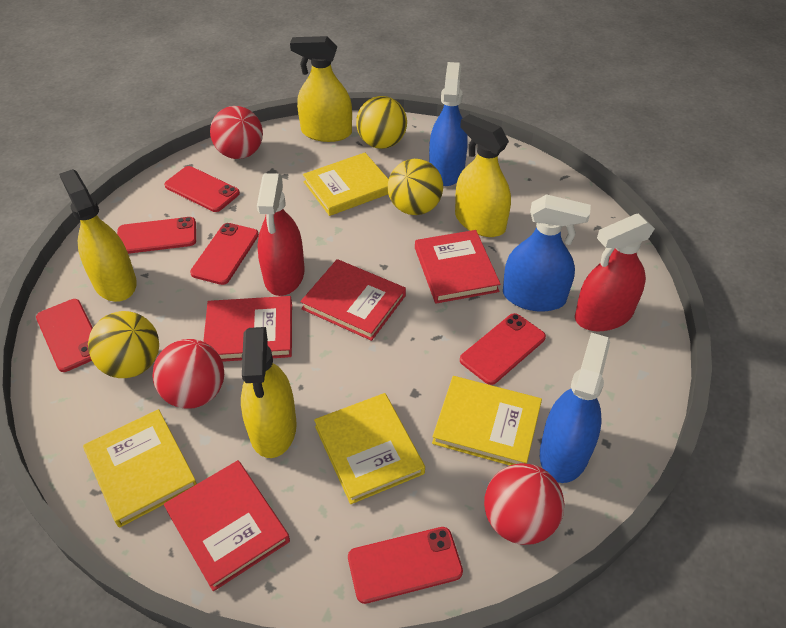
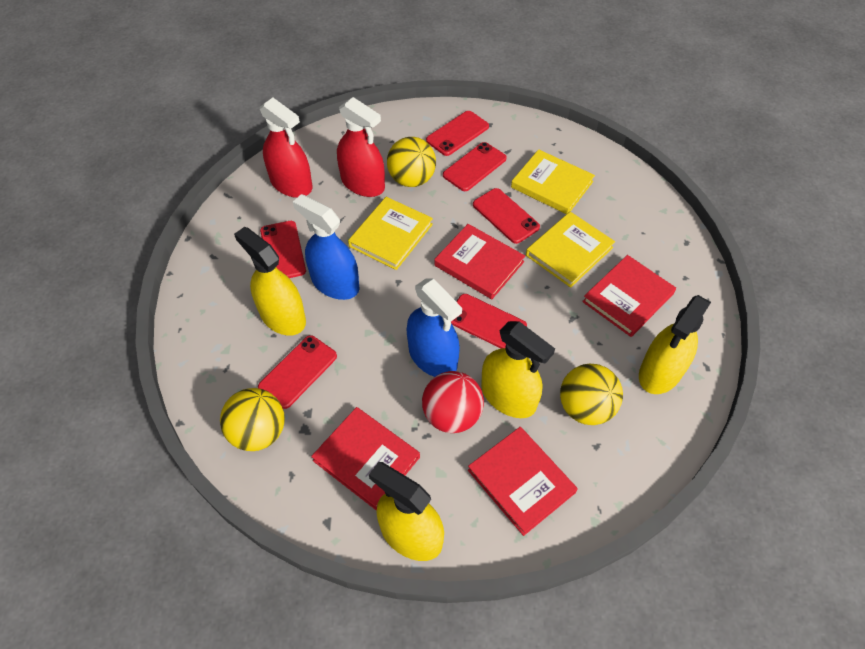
blue spray bottle: 3 -> 2
red ball: 3 -> 1
yellow book: 4 -> 3

